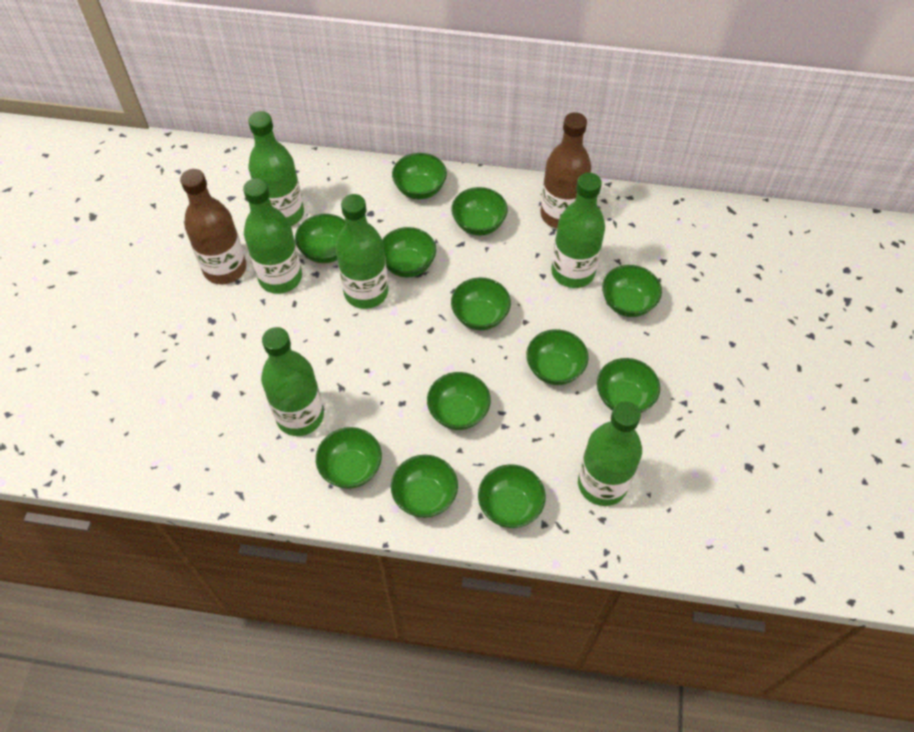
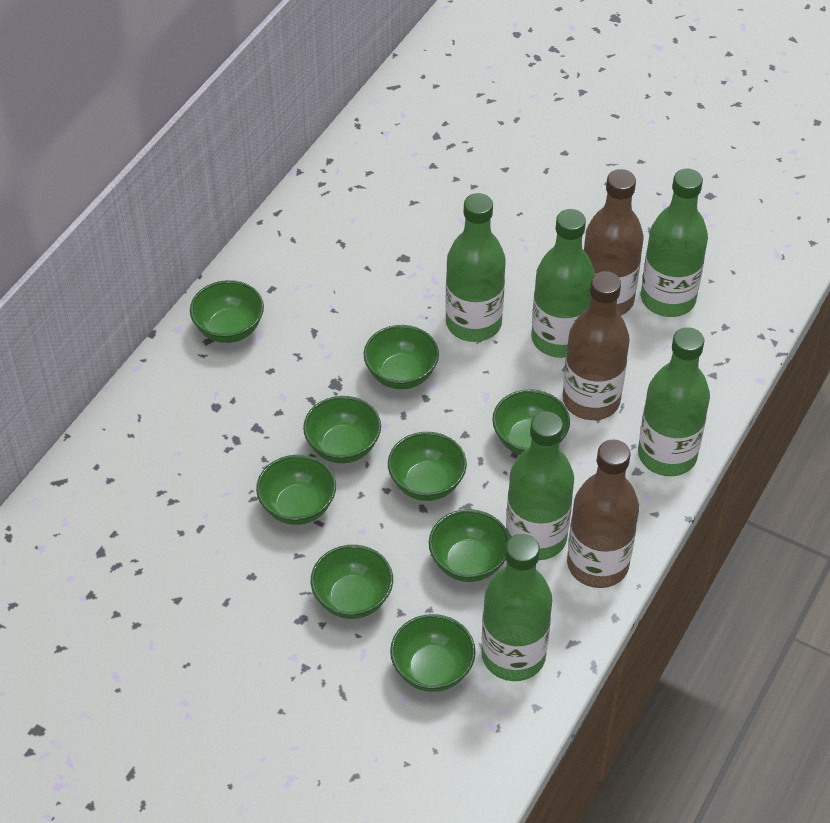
brown bottle: 2 -> 3
green bowl: 12 -> 9

